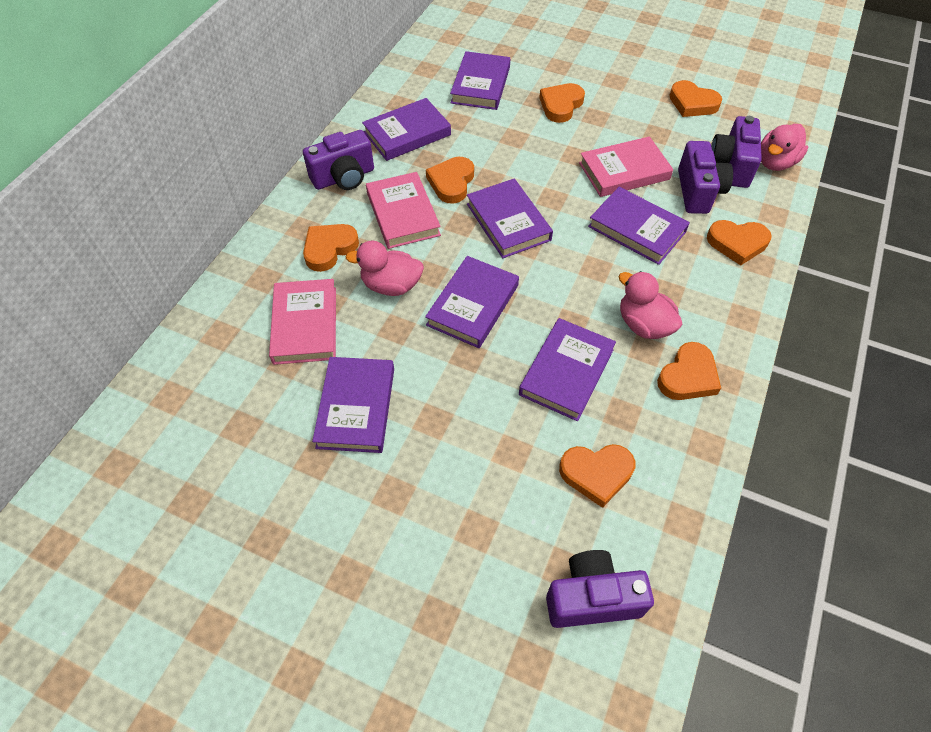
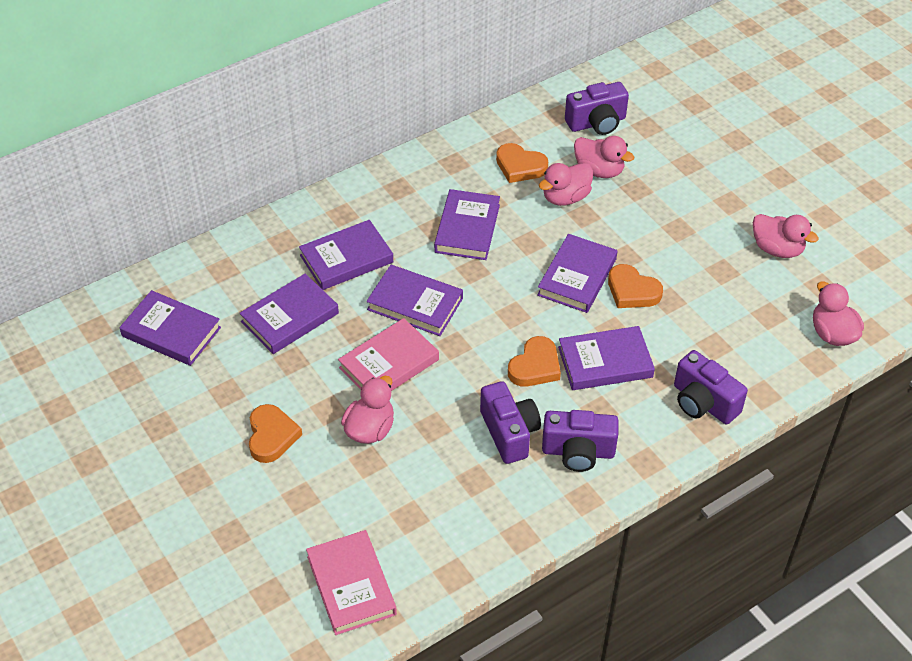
orange heart: 7 -> 4
pink book: 3 -> 2
pink duck: 3 -> 5

